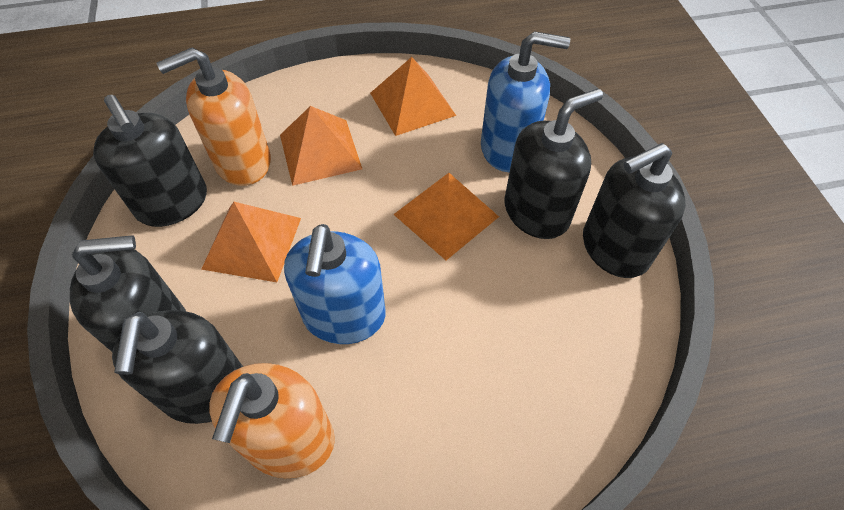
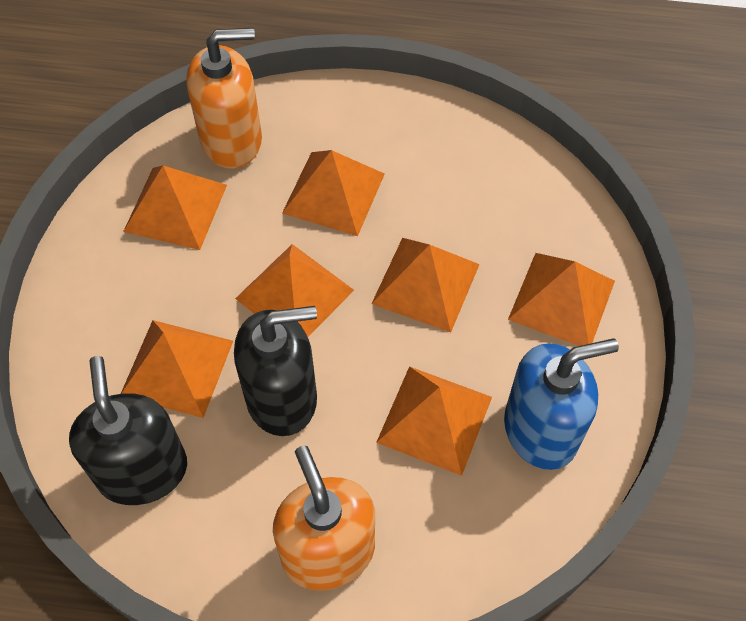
black soap dispenser: 5 -> 2
blue soap dispenser: 2 -> 1
orange pyramid: 4 -> 7

